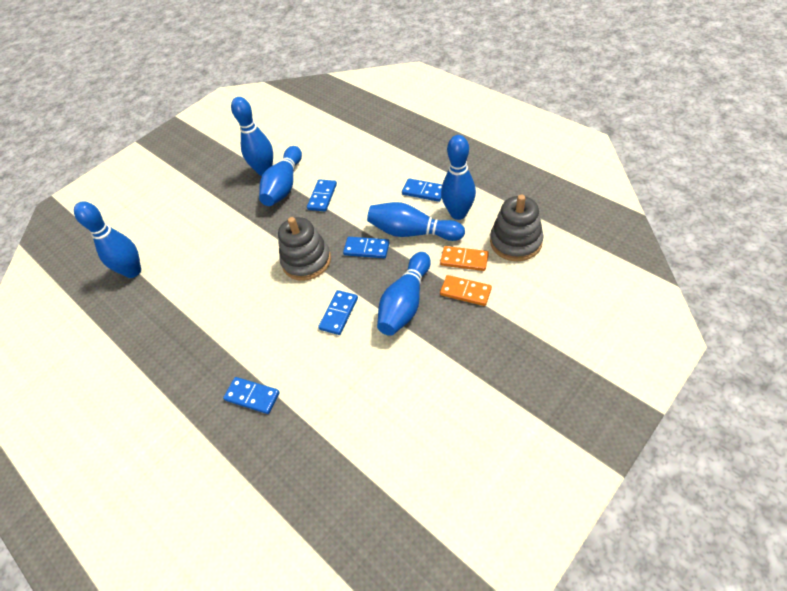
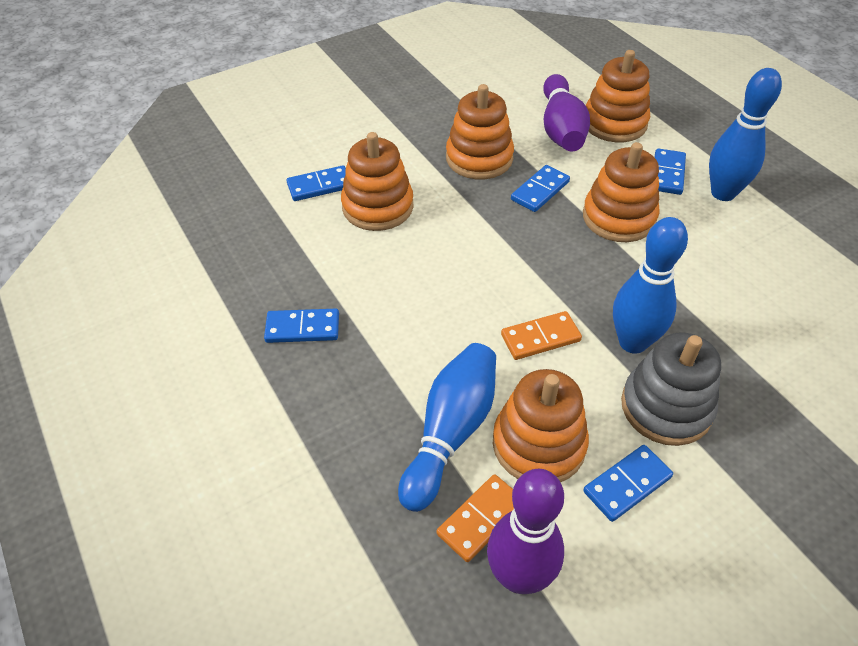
blue bowling pin: 6 -> 3
grey stacking toy: 2 -> 1
orange stacking toy: 0 -> 5
purple bowling pin: 0 -> 2

